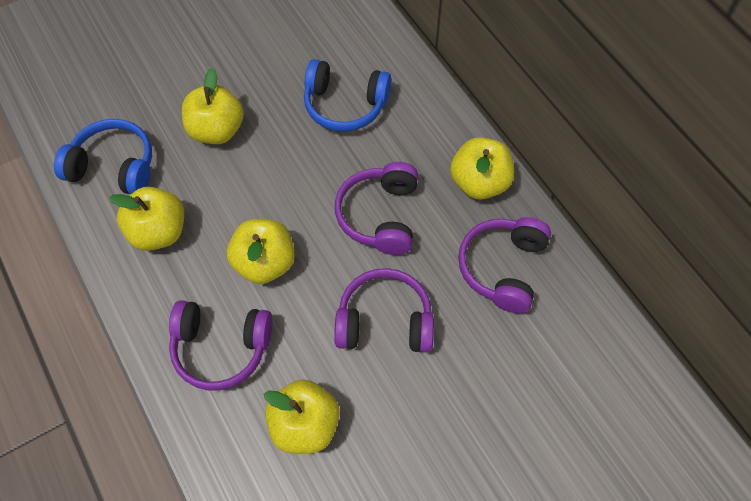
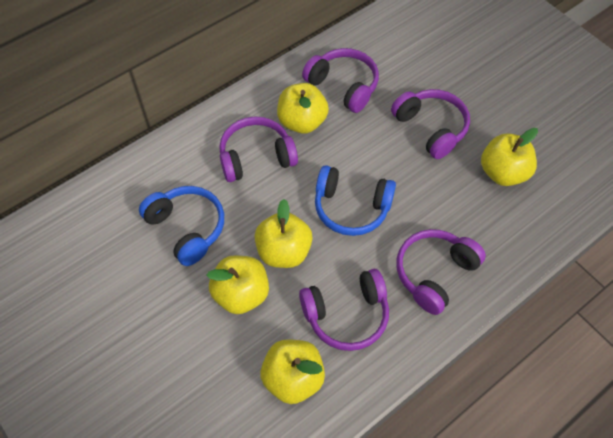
purple headphones: 4 -> 5

